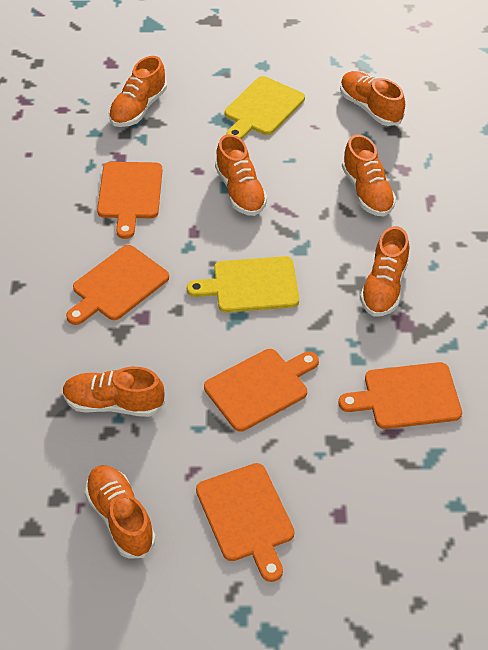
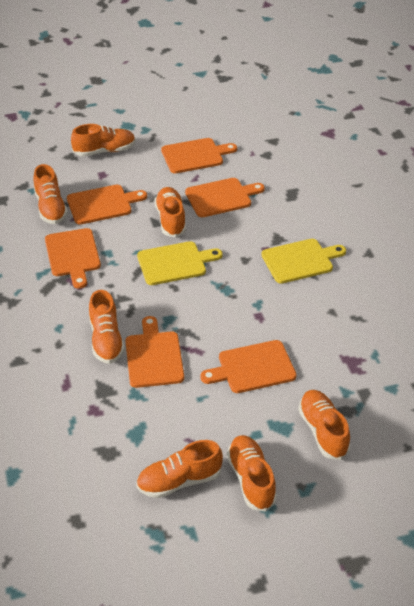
orange cutting board: 5 -> 6

